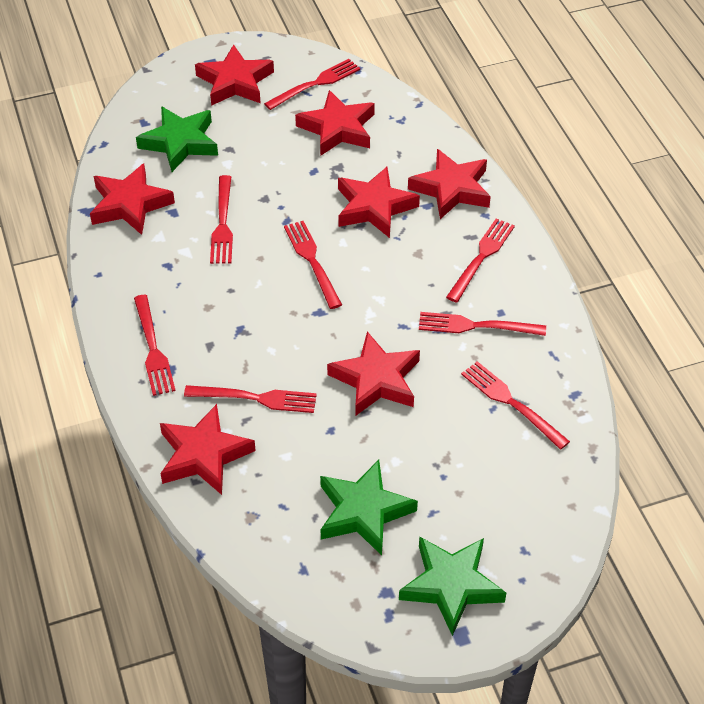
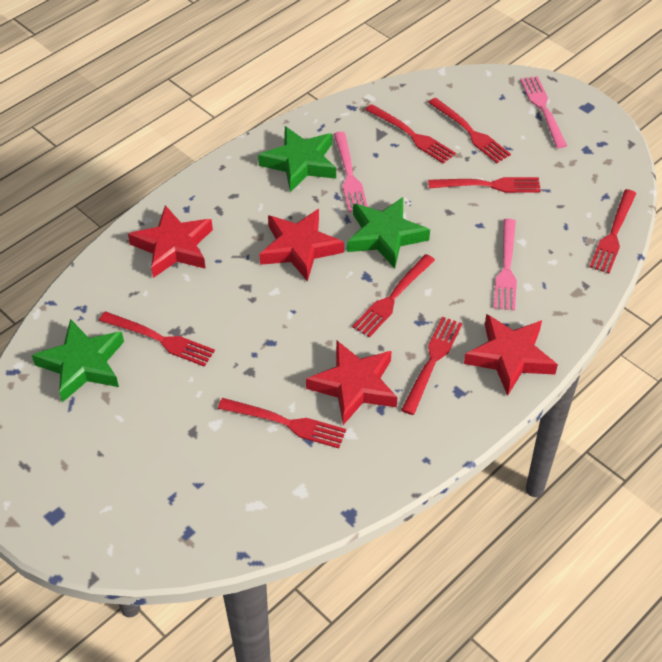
pink fork: 0 -> 3
red star: 7 -> 4

